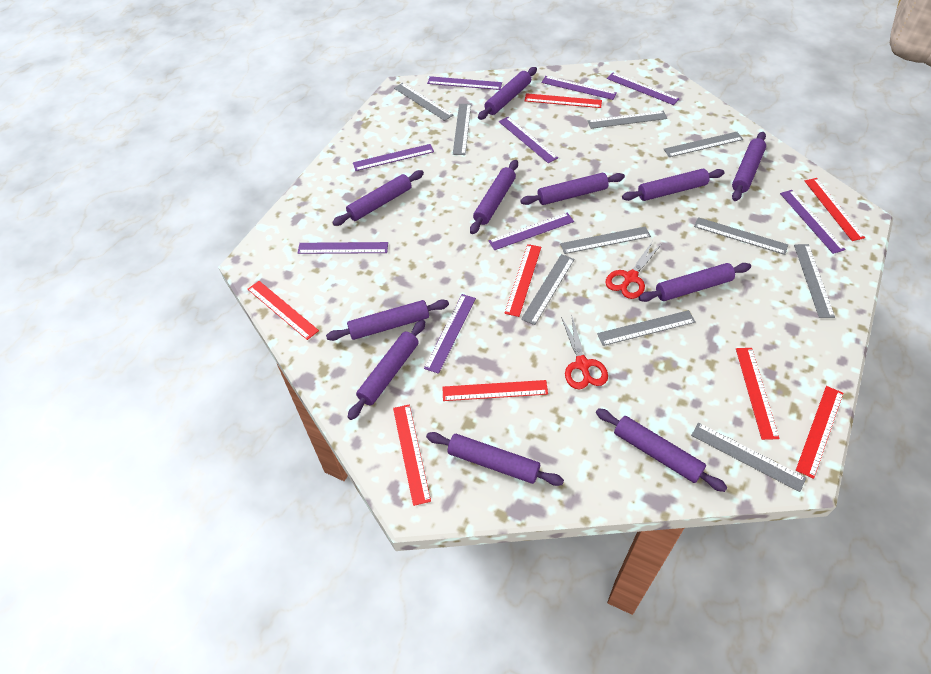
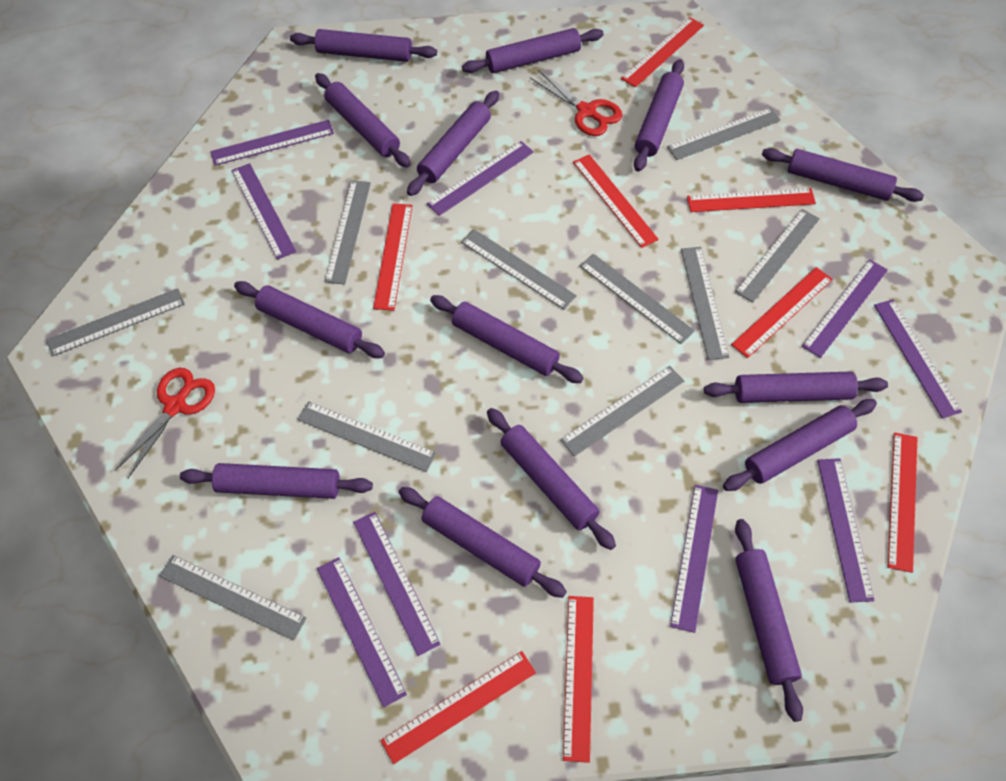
purple rolling pin: 11 -> 14

